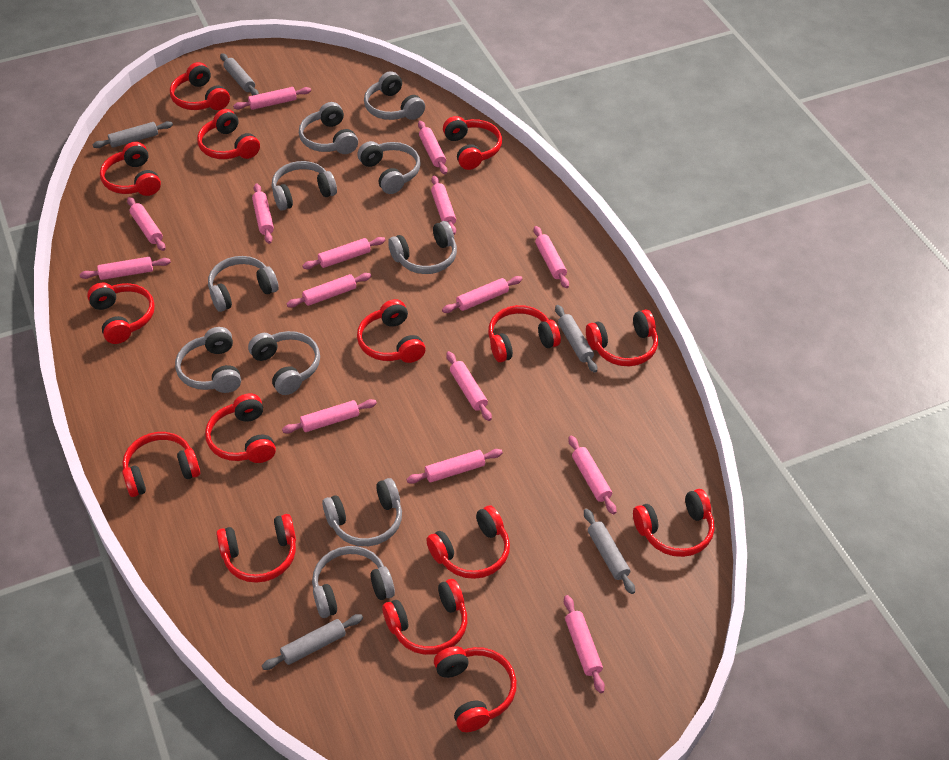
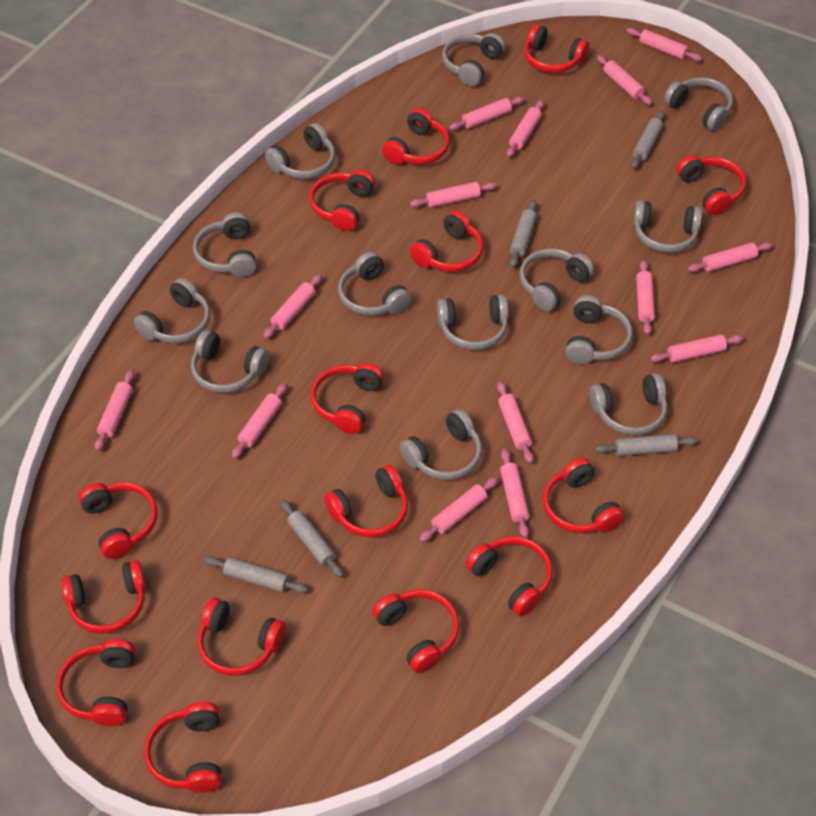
grey headphones: 10 -> 13
pink rolling pin: 15 -> 14

